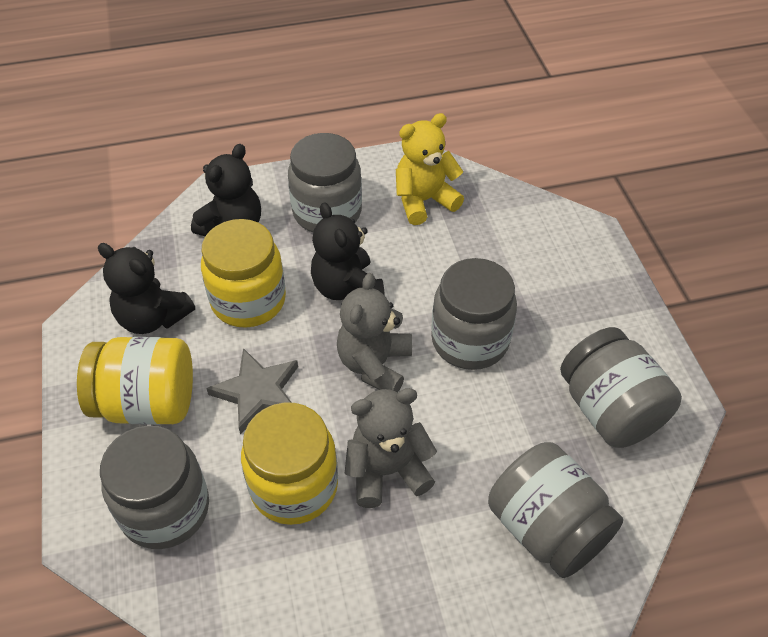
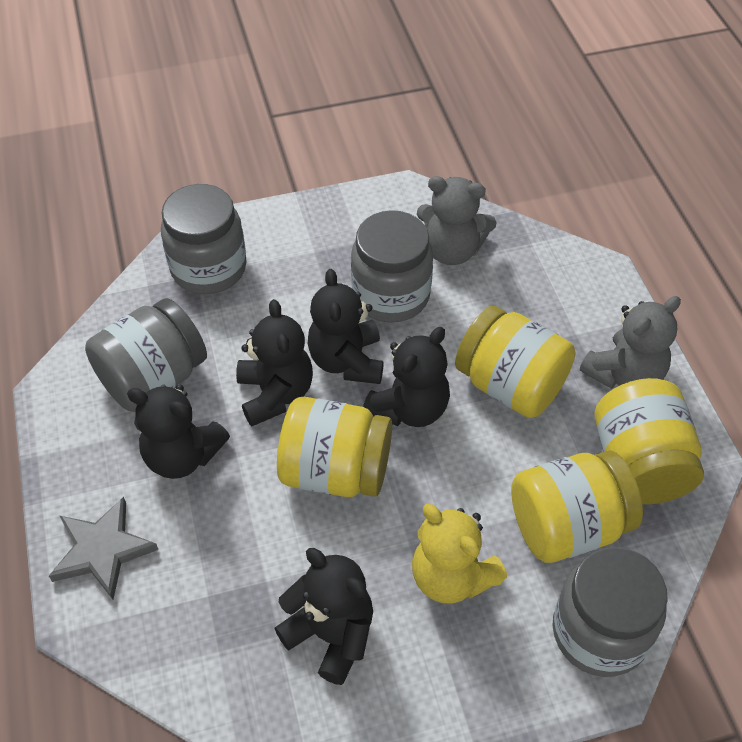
black teddy bear: 3 -> 5
grey jar: 5 -> 4
yellow jar: 3 -> 4

